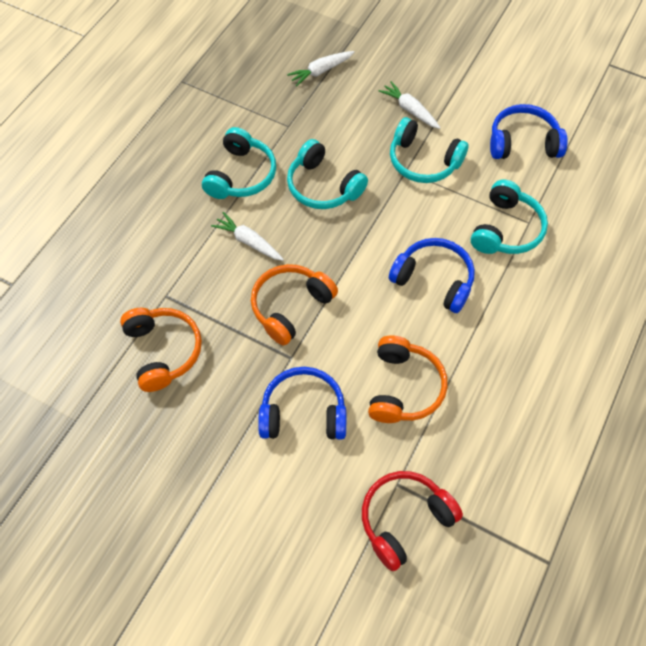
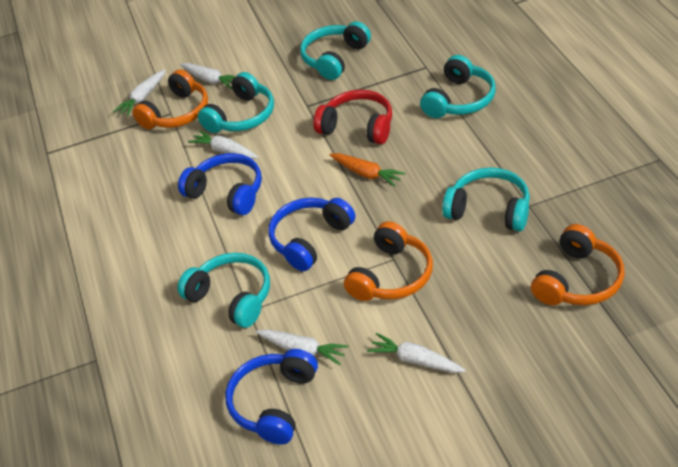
orange carrot: 0 -> 1
turquoise headphones: 4 -> 5
white carrot: 3 -> 5

